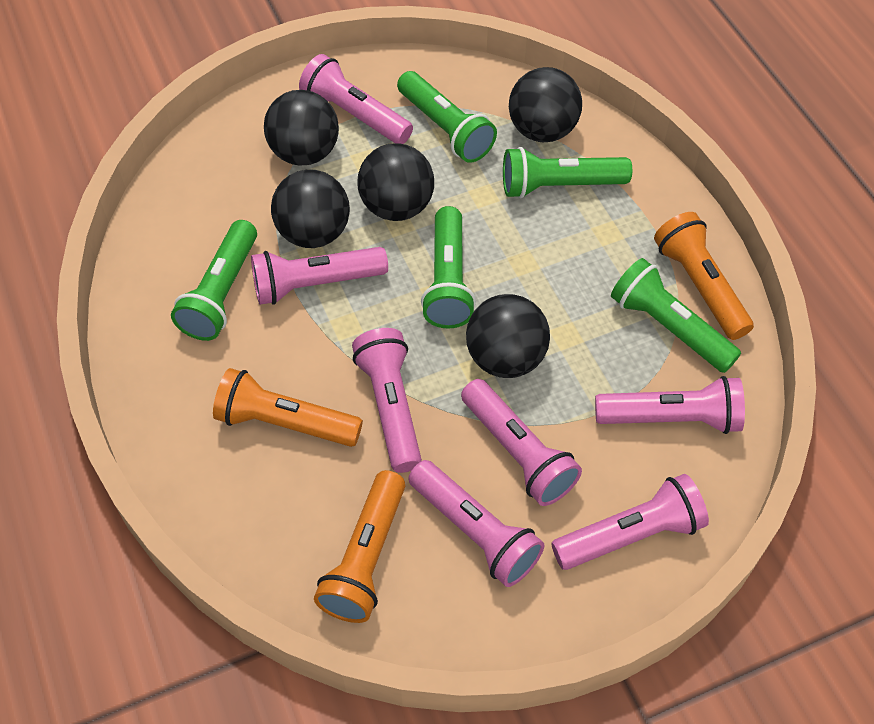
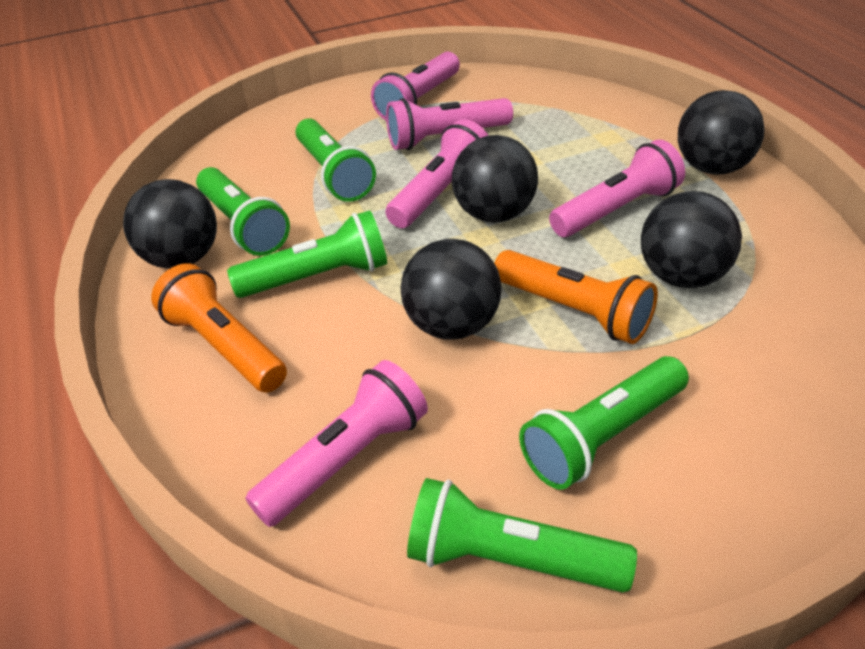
orange flashlight: 3 -> 2
pink flashlight: 7 -> 5

